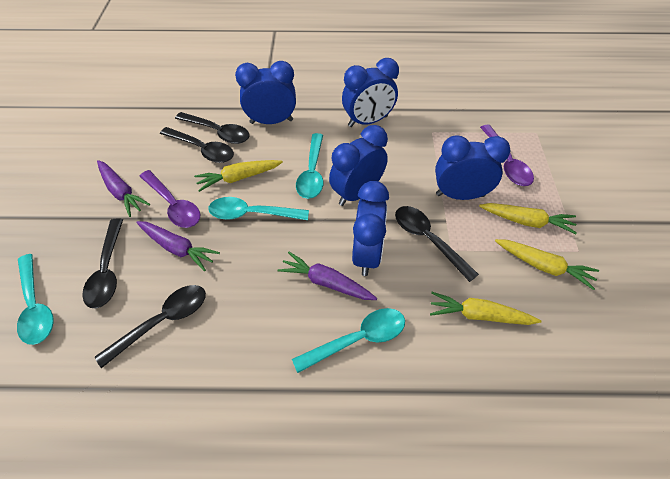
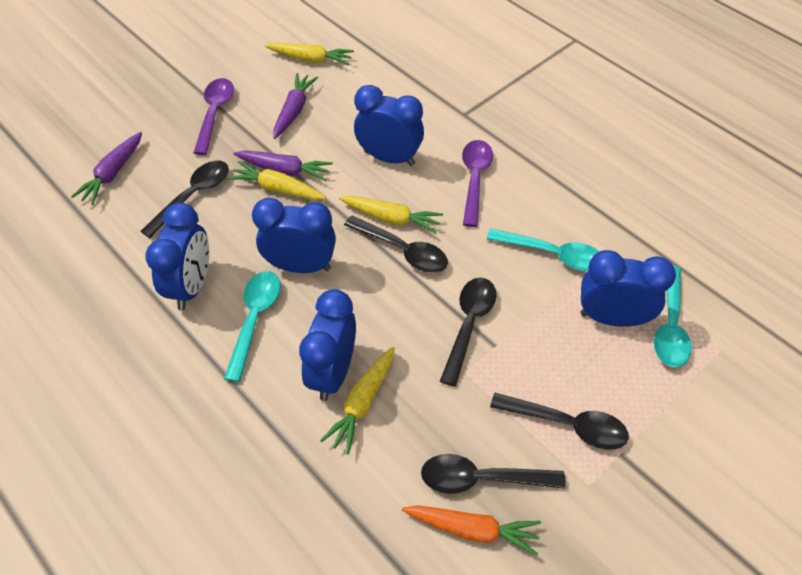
orange carrot: 0 -> 1
turquoise spoon: 4 -> 3

